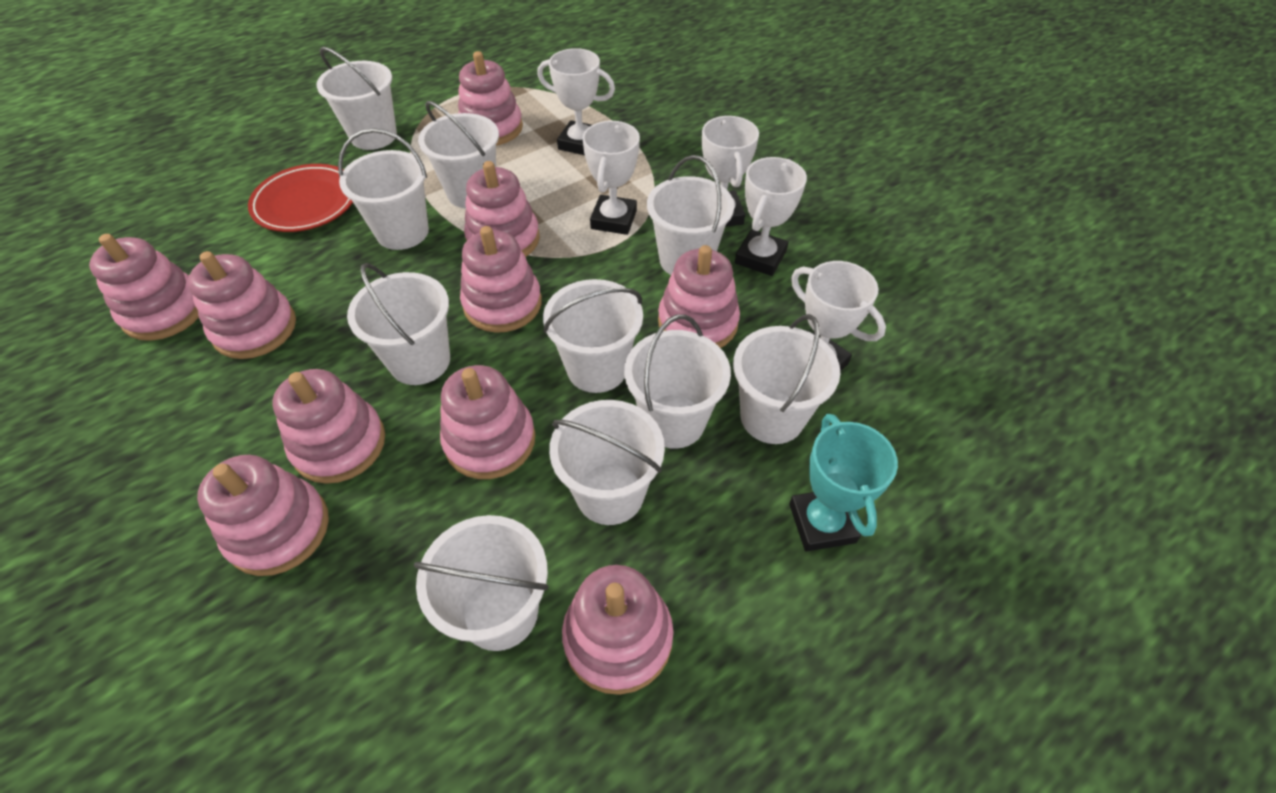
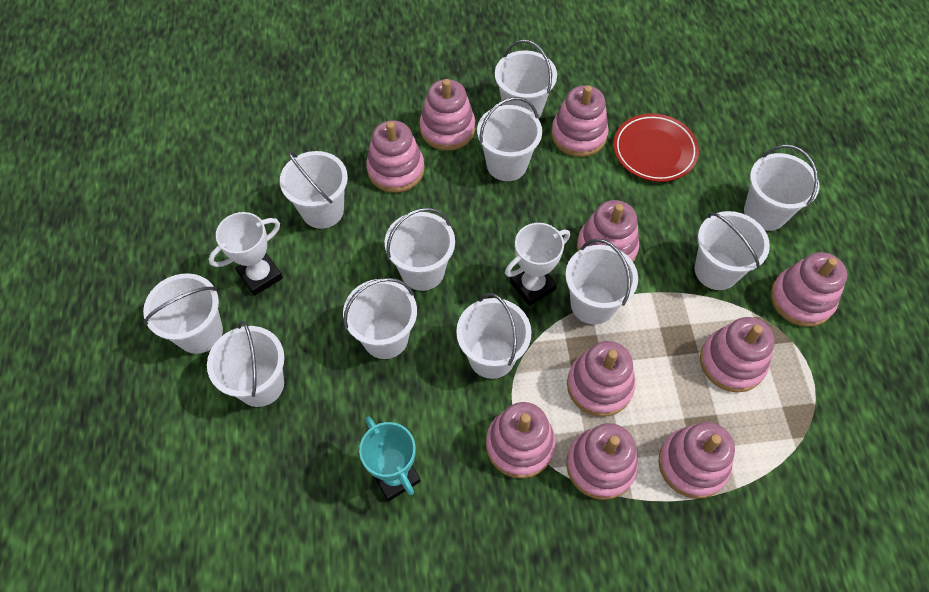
white bucket: 10 -> 11
white trophy: 5 -> 2

